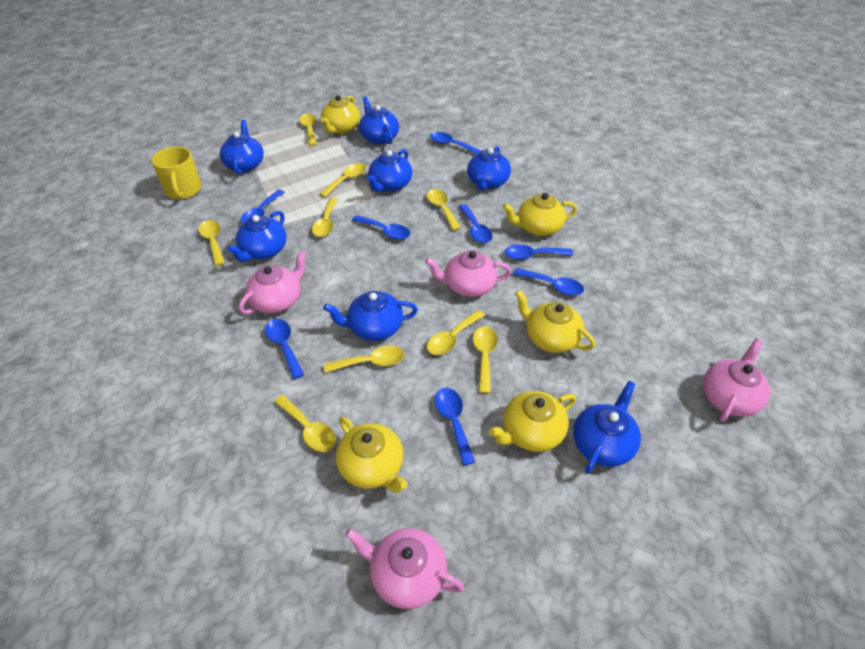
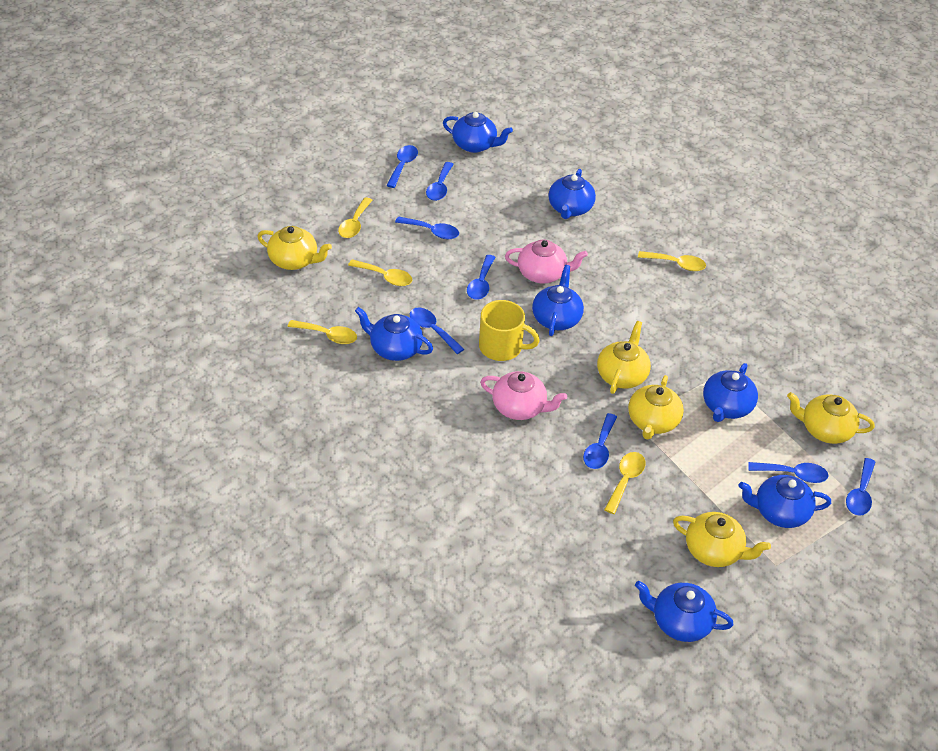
pink teapot: 4 -> 2
yellow spoon: 9 -> 5

